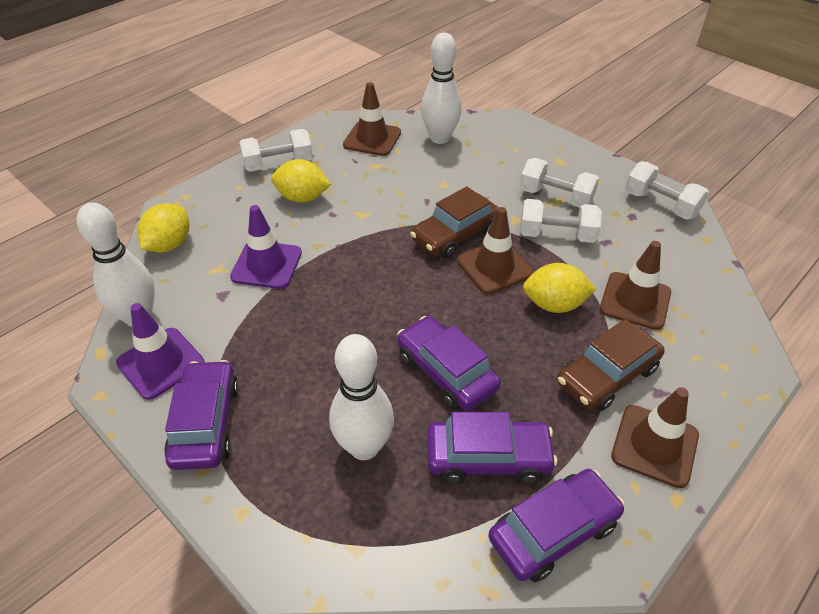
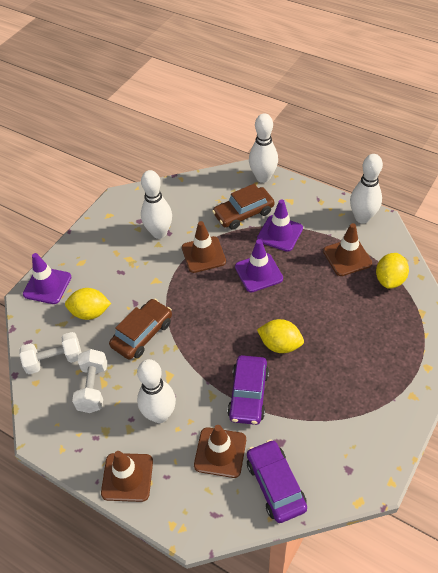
purple car: 4 -> 2
purple traffic cone: 2 -> 3
white bowling pin: 3 -> 4
white dumbbell: 4 -> 2

